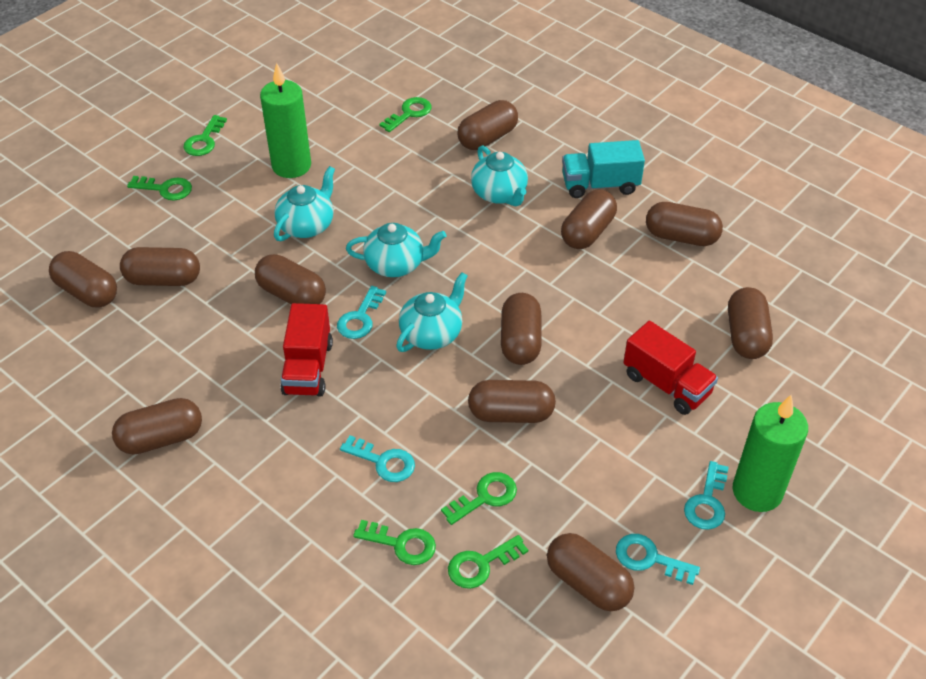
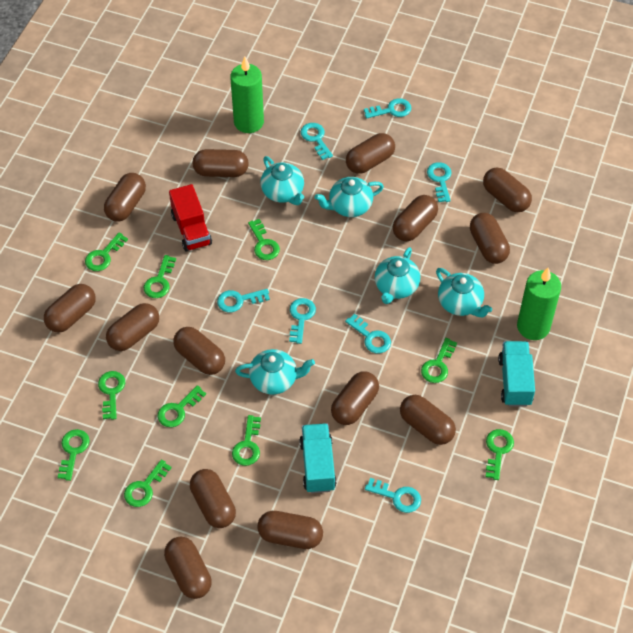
brown capsule: 11 -> 14
green key: 6 -> 10
red truck: 2 -> 1
turquoise key: 4 -> 7
turquoise teapot: 4 -> 5
turquoise truck: 1 -> 2

